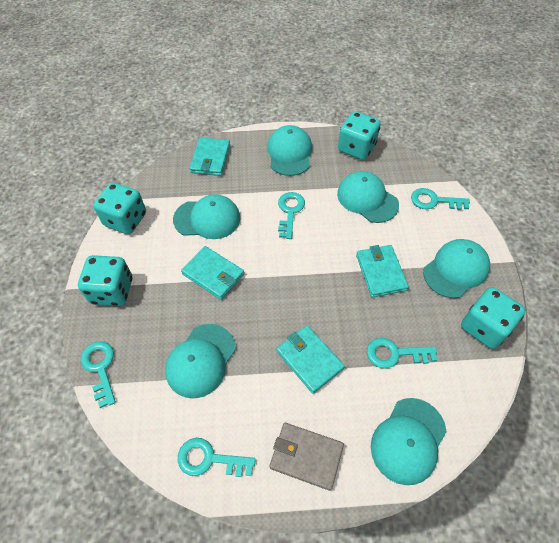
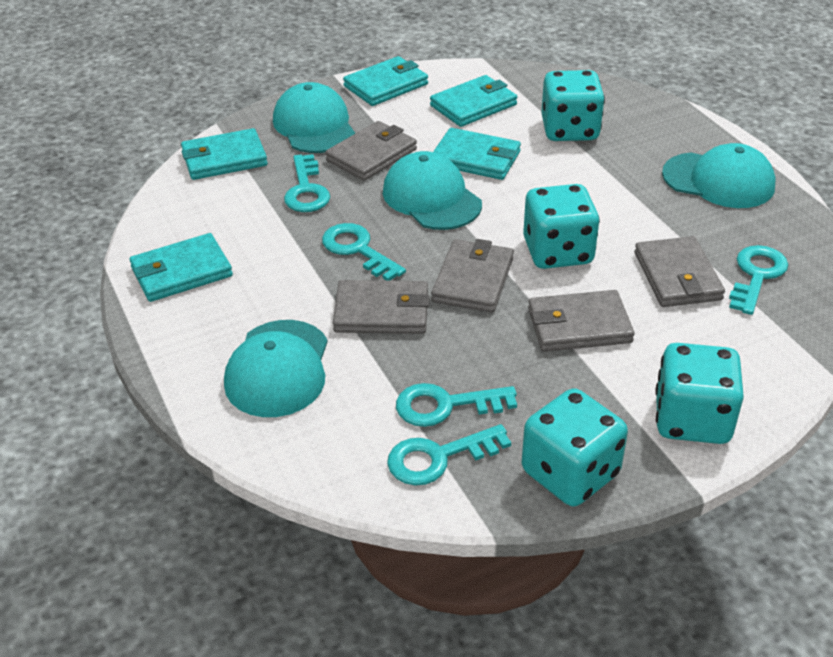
grey wallet: 1 -> 5
turquoise cap: 6 -> 4
turquoise wallet: 4 -> 5

